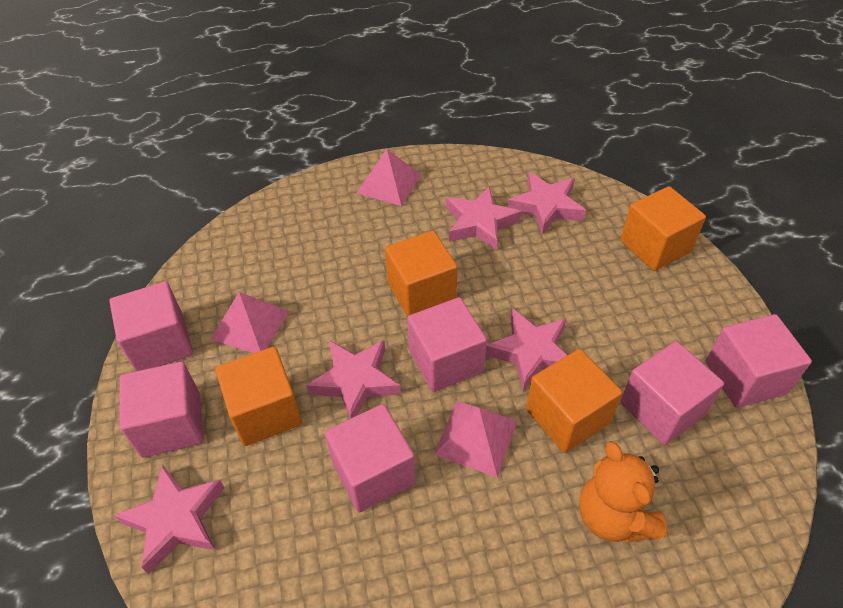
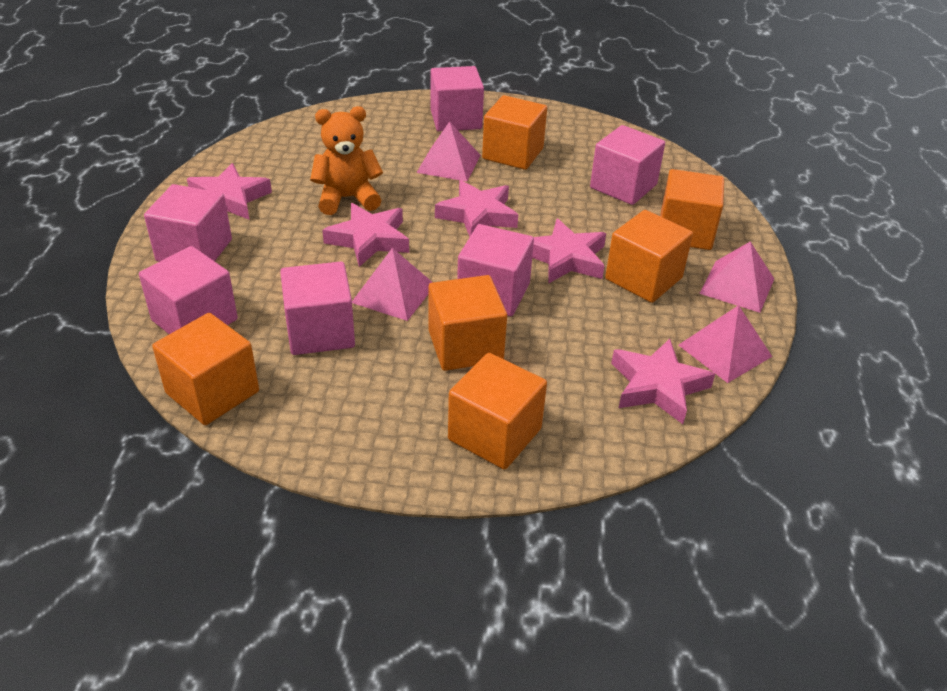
orange cube: 4 -> 6
pink pyramid: 3 -> 4

